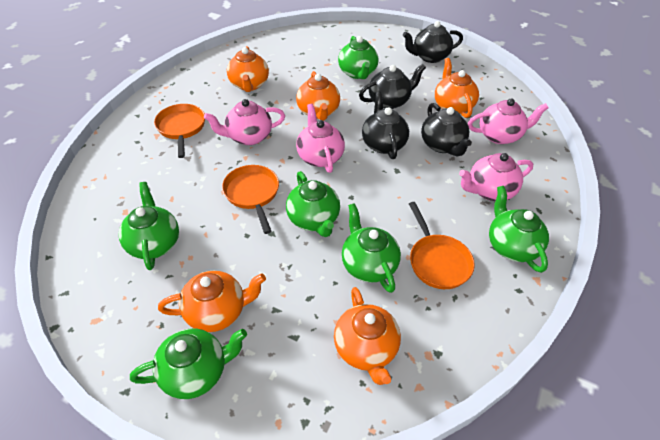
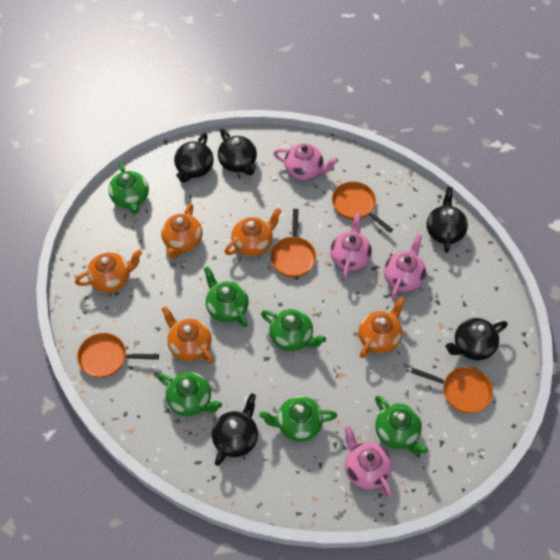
black teapot: 4 -> 5
orange pan: 3 -> 4

